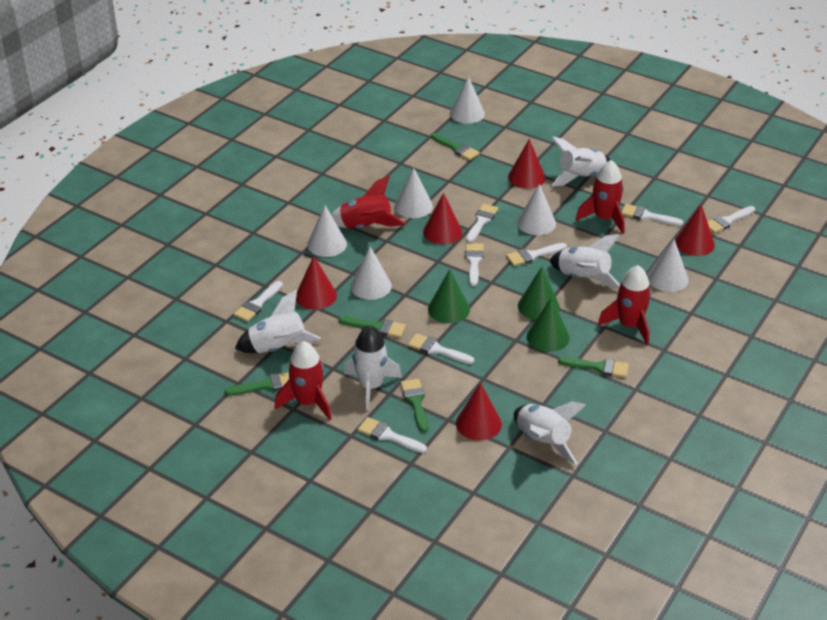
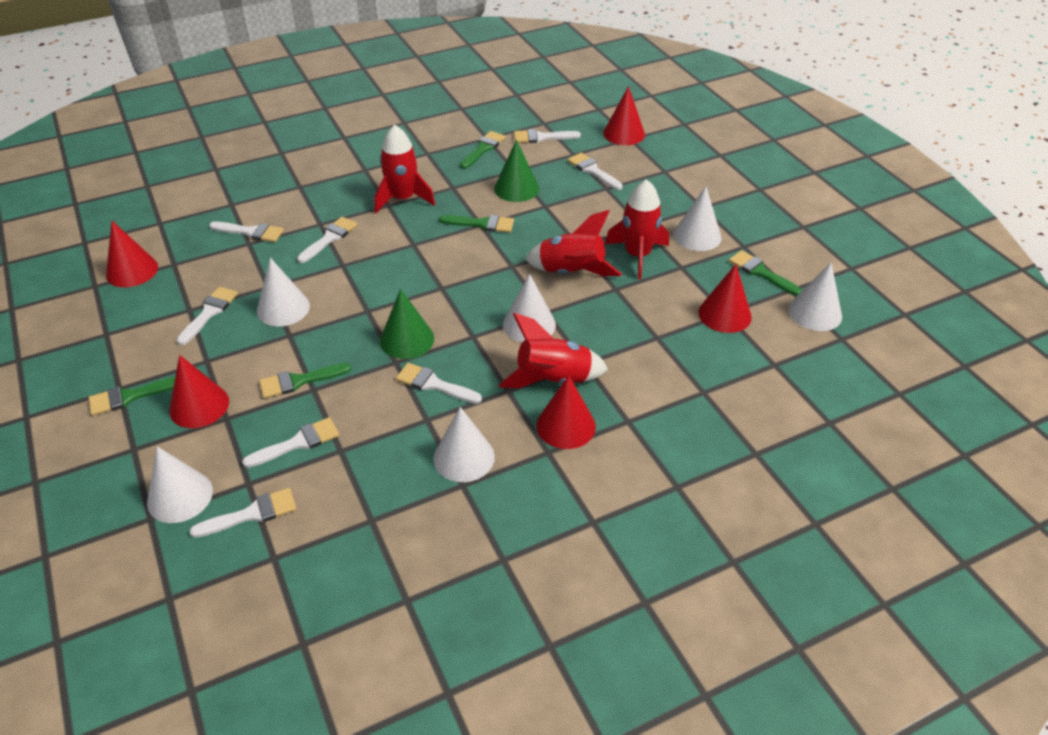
green cone: 3 -> 2
white rocket: 5 -> 0

